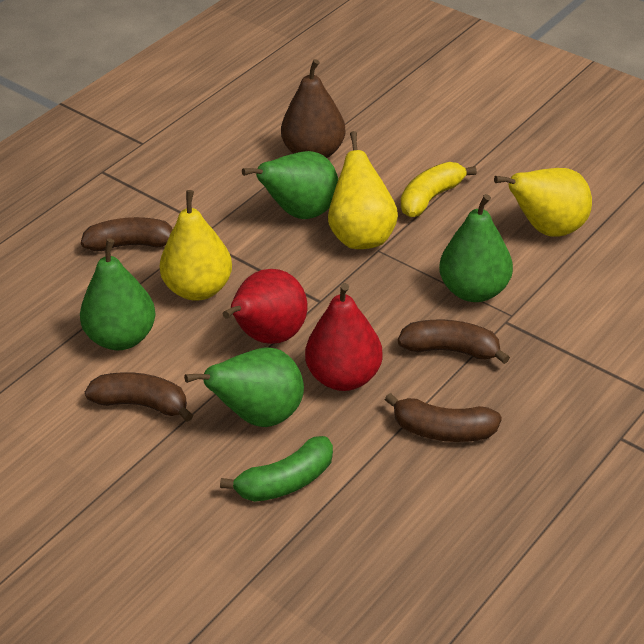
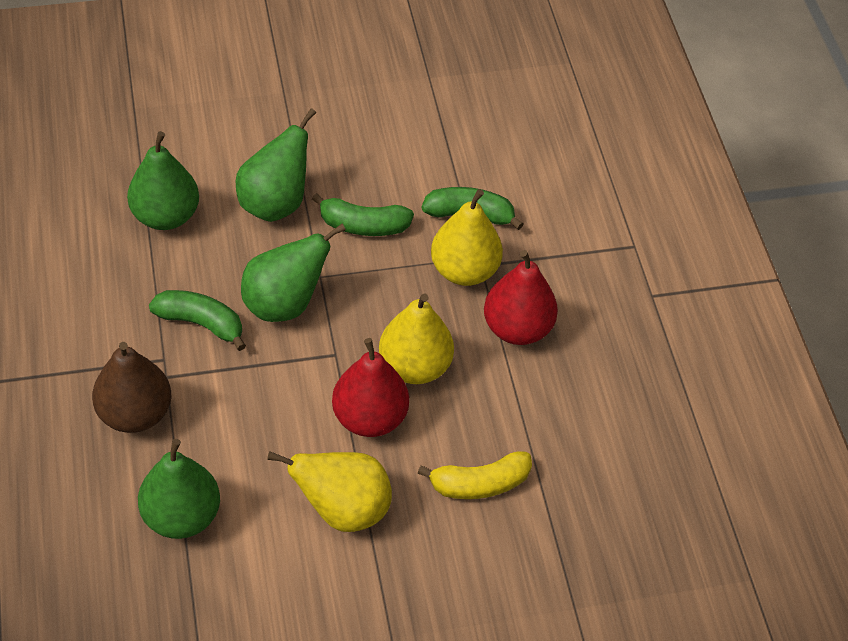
brown banana: 4 -> 0
green banana: 1 -> 3

